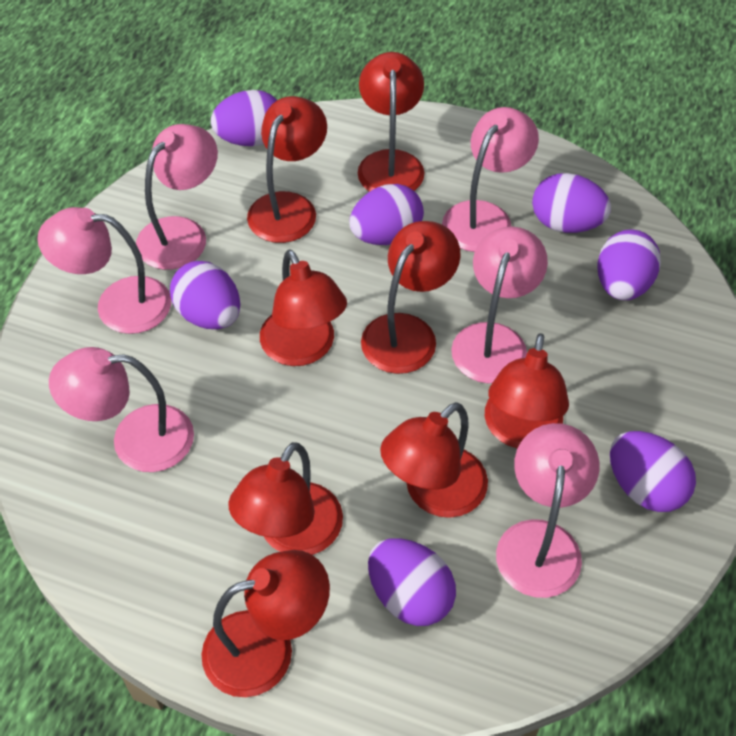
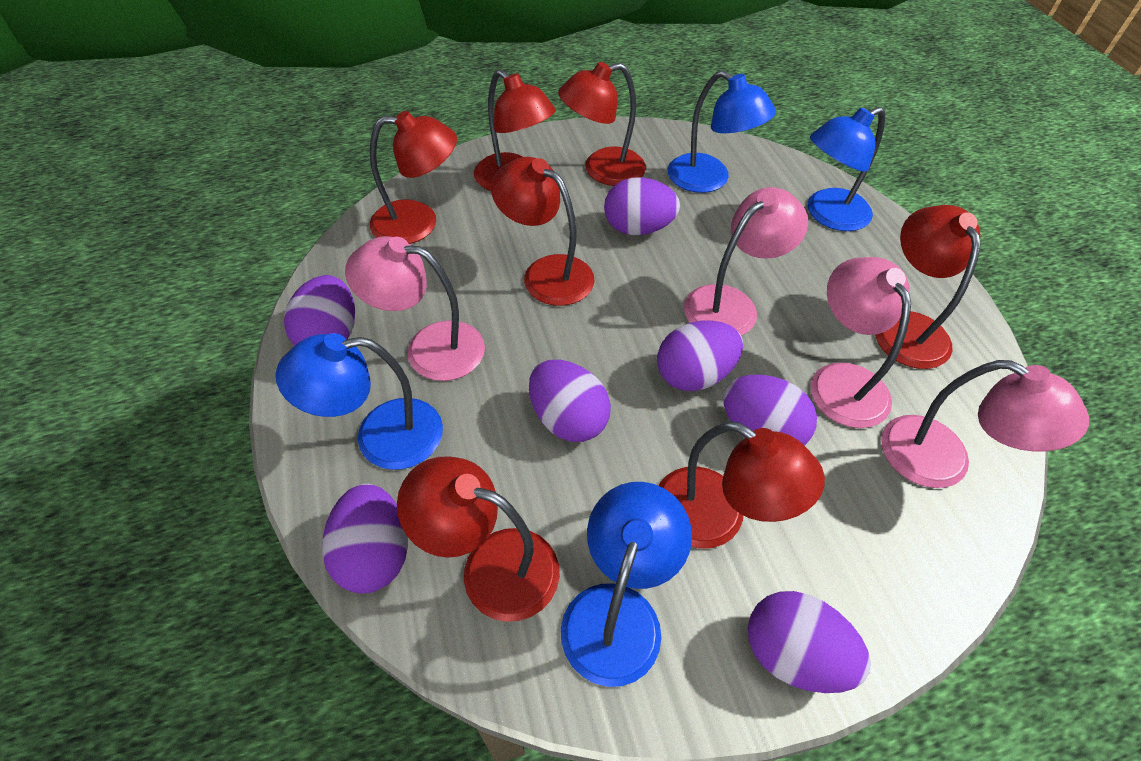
blue lamp: 0 -> 4
pink lamp: 6 -> 4
red lamp: 8 -> 7

